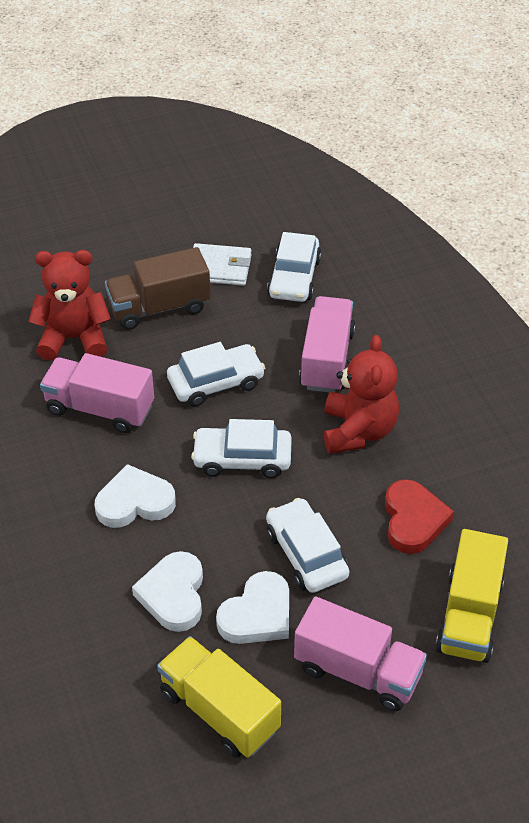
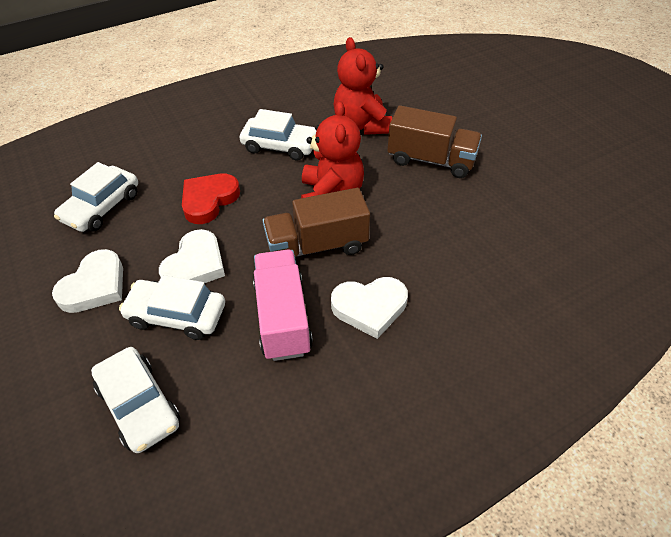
brown truck: 1 -> 2
pink truck: 3 -> 1
white wallet: 1 -> 0
yellow truck: 2 -> 0

